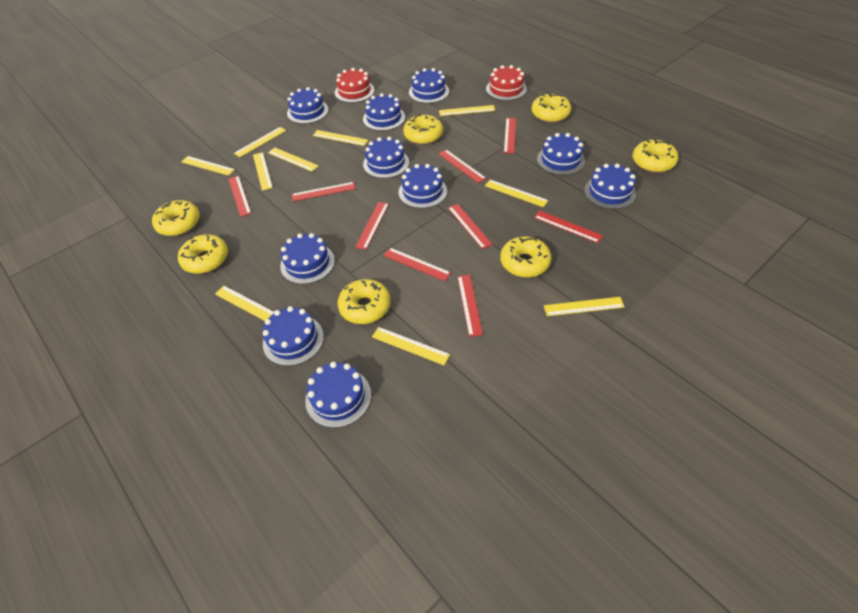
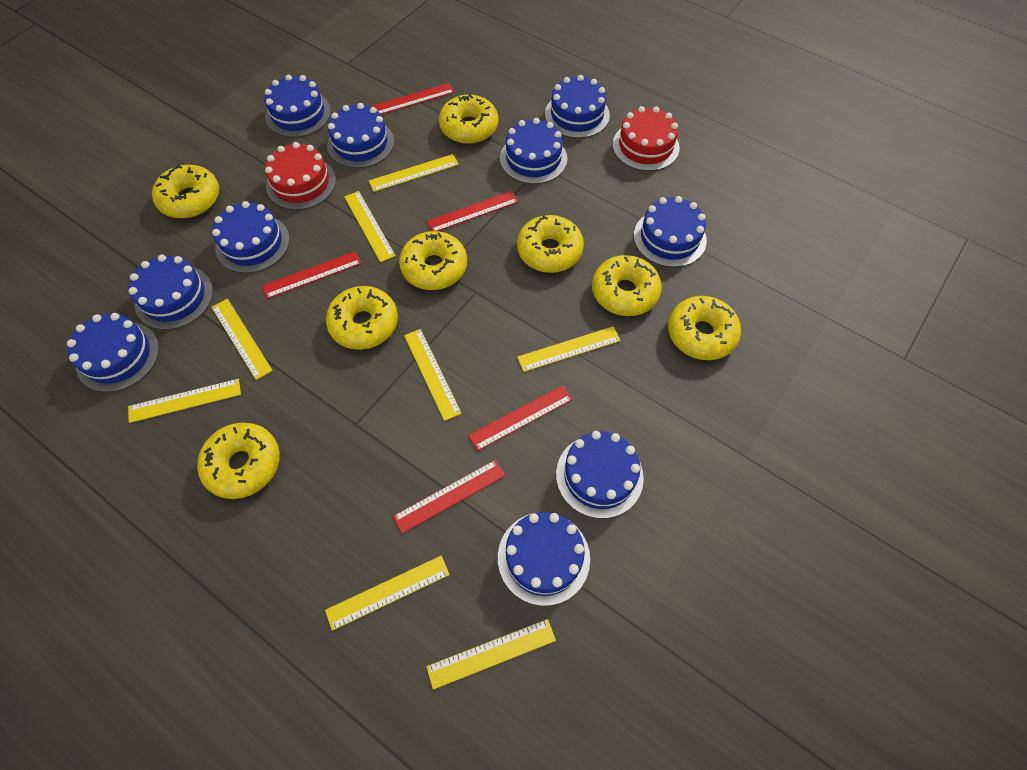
red ruler: 9 -> 5
yellow donut: 7 -> 8
yellow ruler: 10 -> 8

